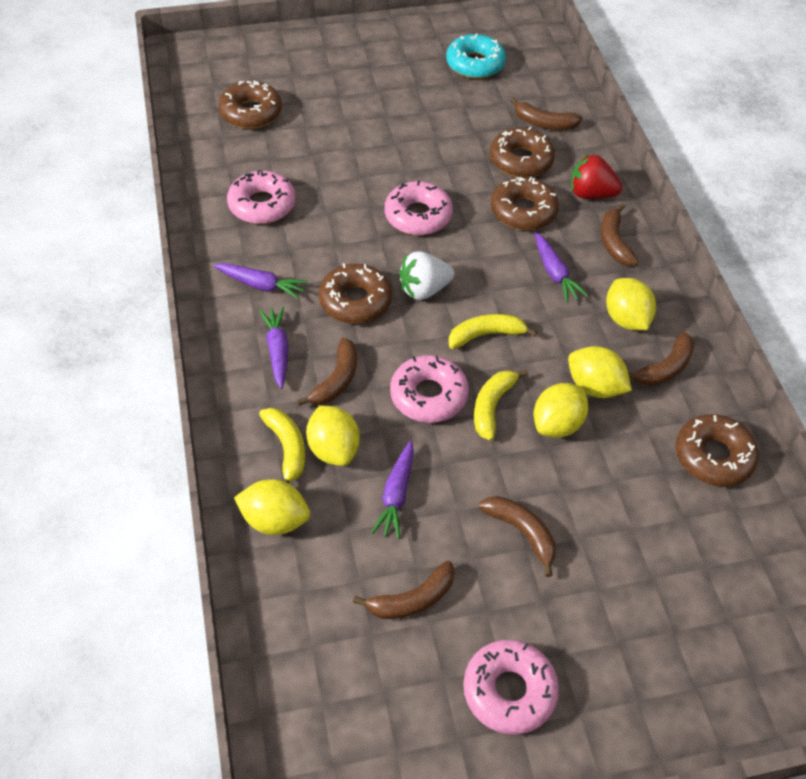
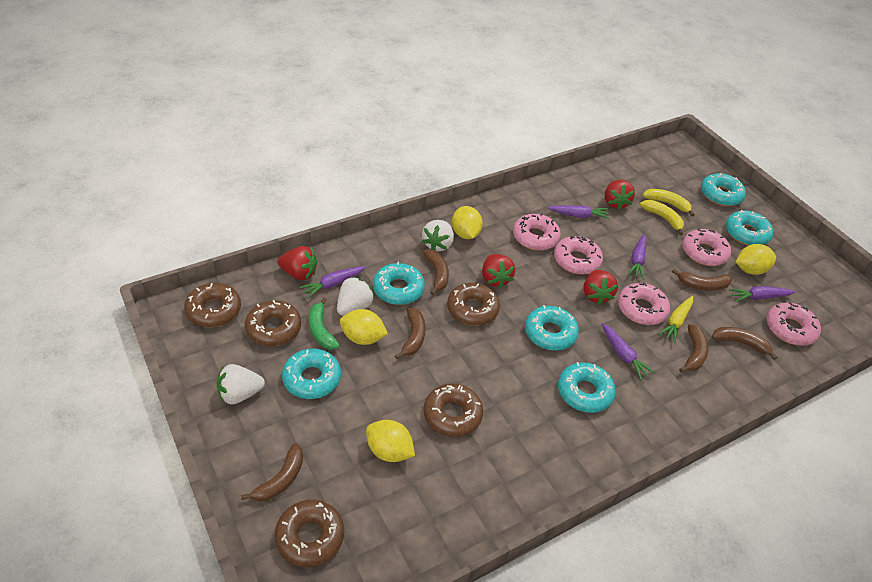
green banana: 0 -> 1
pink donut: 4 -> 5
purple carrot: 4 -> 5
red strawberry: 1 -> 4
turquoise donut: 1 -> 6
white strawberry: 1 -> 3
yellow banana: 3 -> 2
yellow carrot: 0 -> 1
yellow lemon: 5 -> 4

